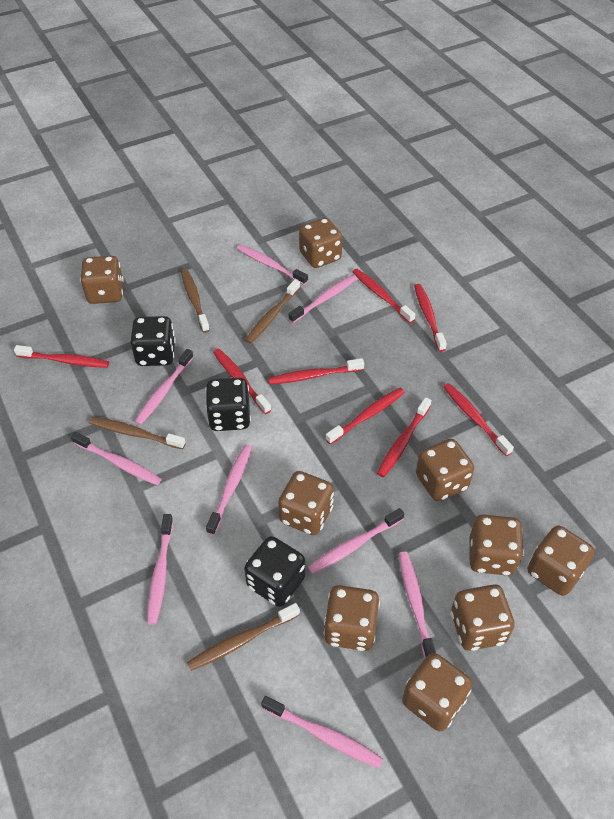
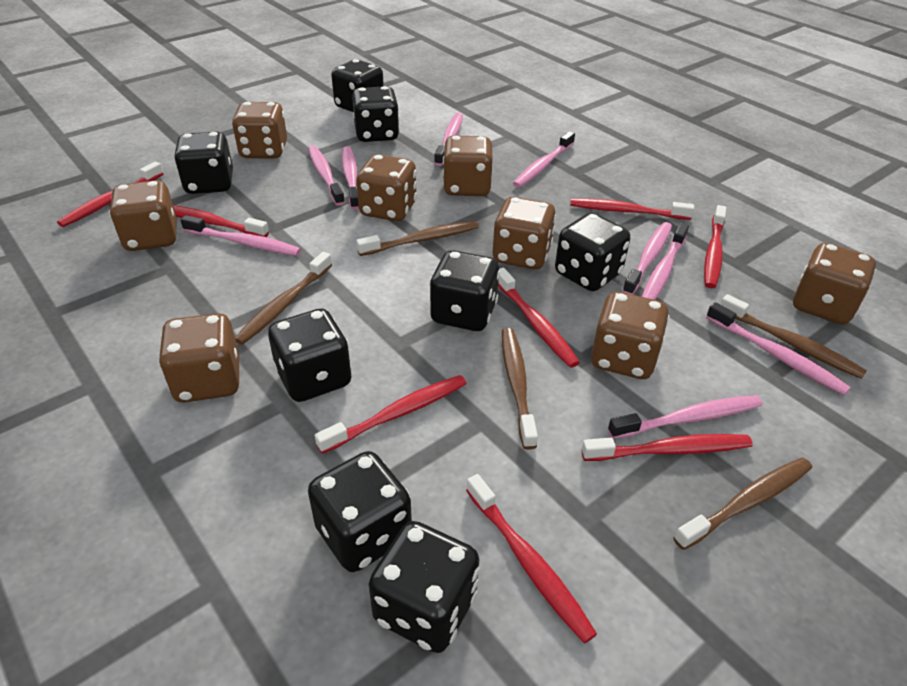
black dice: 3 -> 8
brown dice: 9 -> 8
brown toothbrush: 4 -> 5

